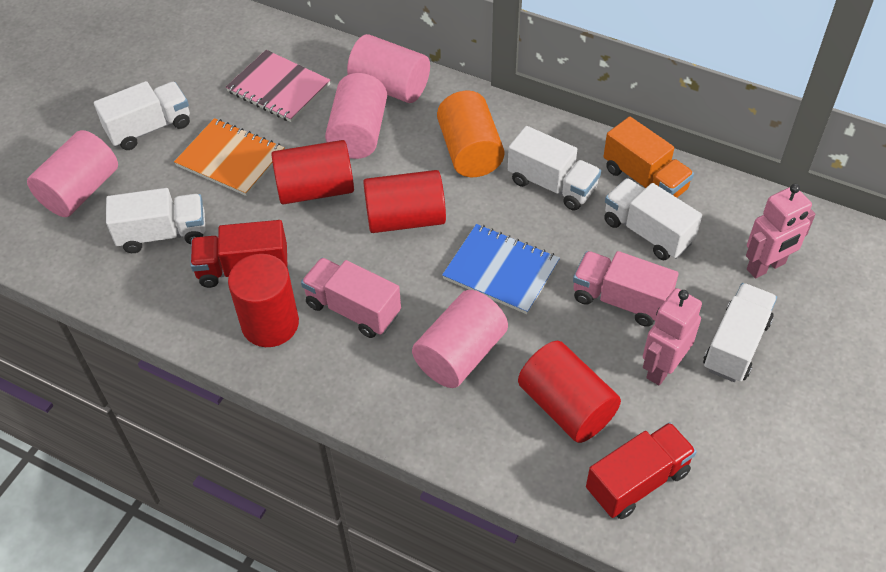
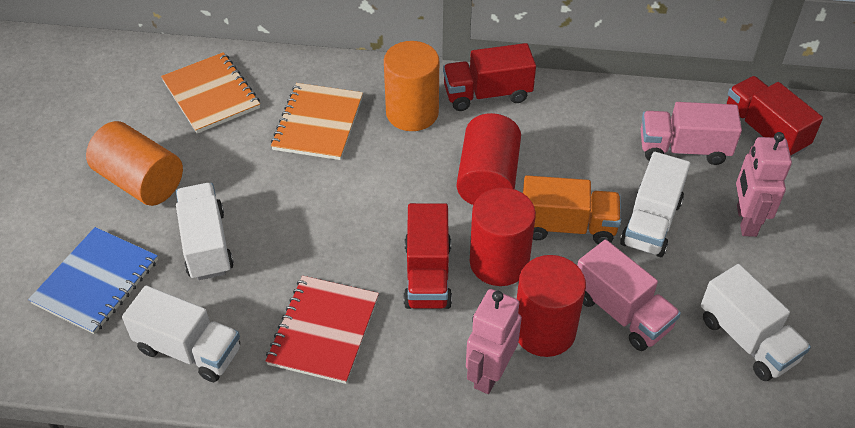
orange cylinder: 1 -> 2
orange notebook: 1 -> 2
pink cylinder: 4 -> 0
pink notebook: 1 -> 0
red cylinder: 4 -> 3
red notebook: 0 -> 1
red truck: 2 -> 3
white truck: 5 -> 4

